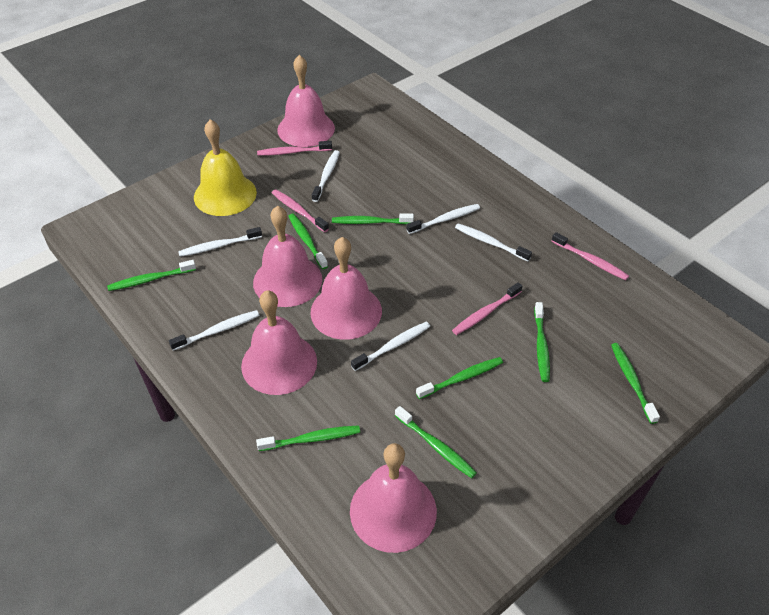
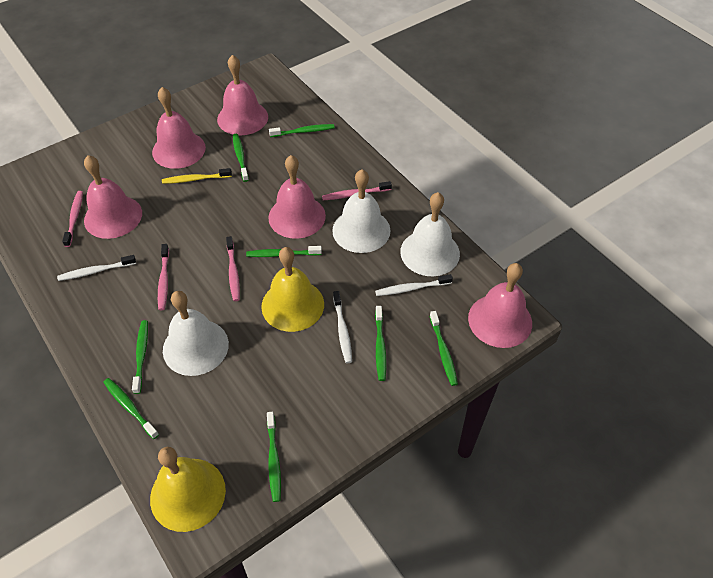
white bell: 0 -> 3
white toothbrush: 6 -> 3
yellow bell: 1 -> 2
yellow toothbrush: 0 -> 1

